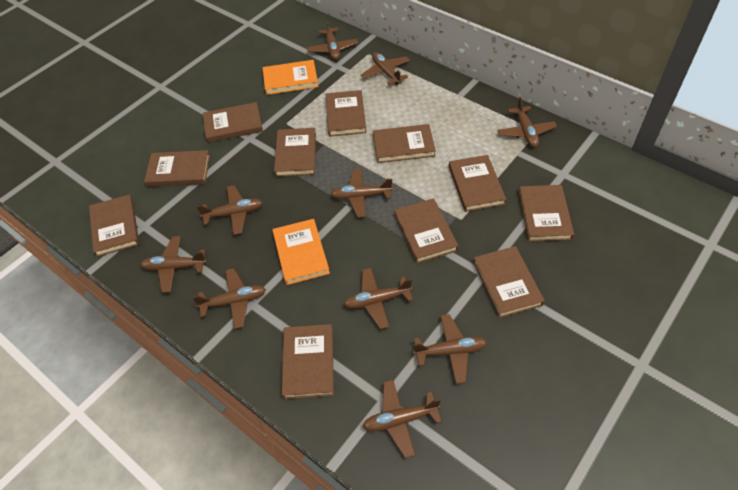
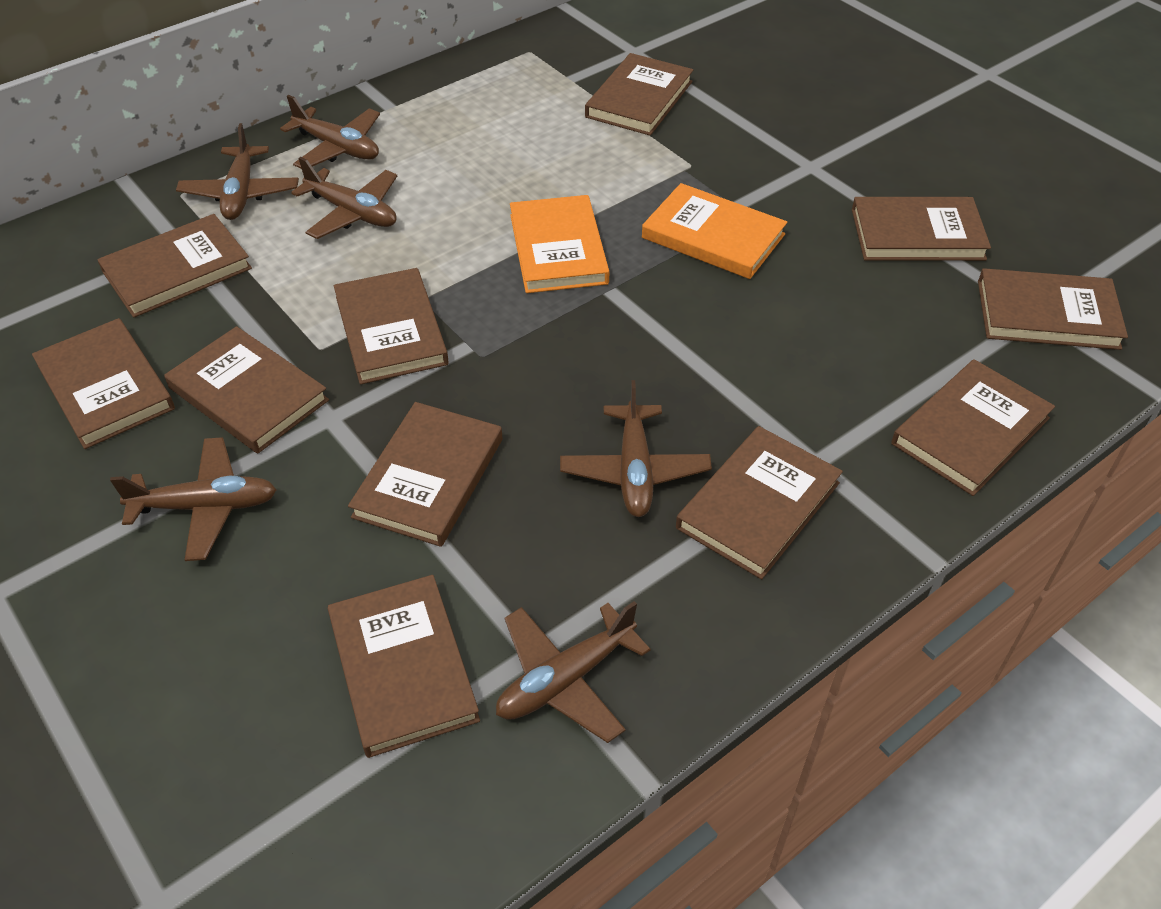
brown plane: 10 -> 6

